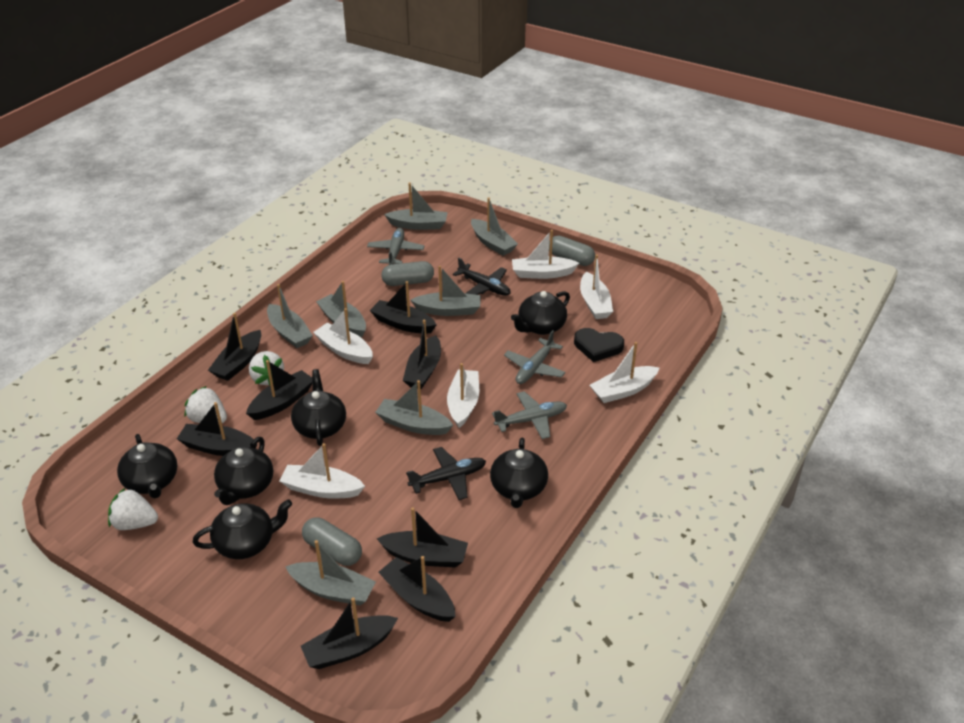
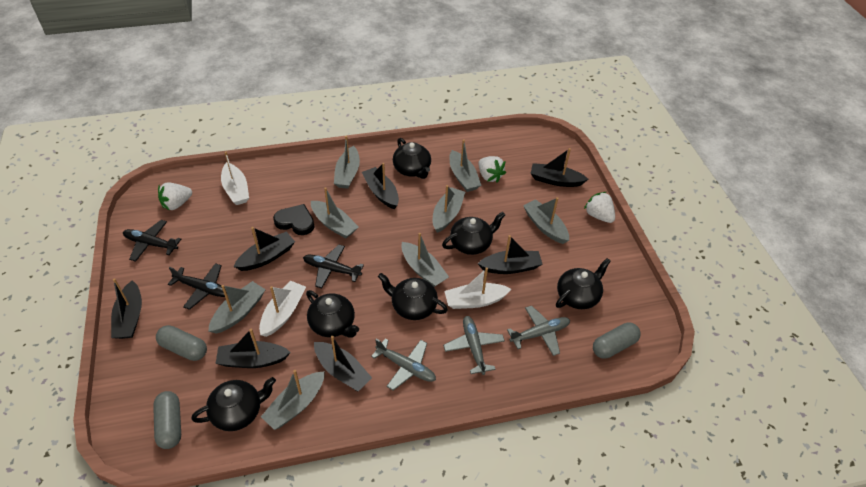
black boat: 8 -> 7
black plane: 2 -> 3
grey boat: 7 -> 8
white boat: 6 -> 3

